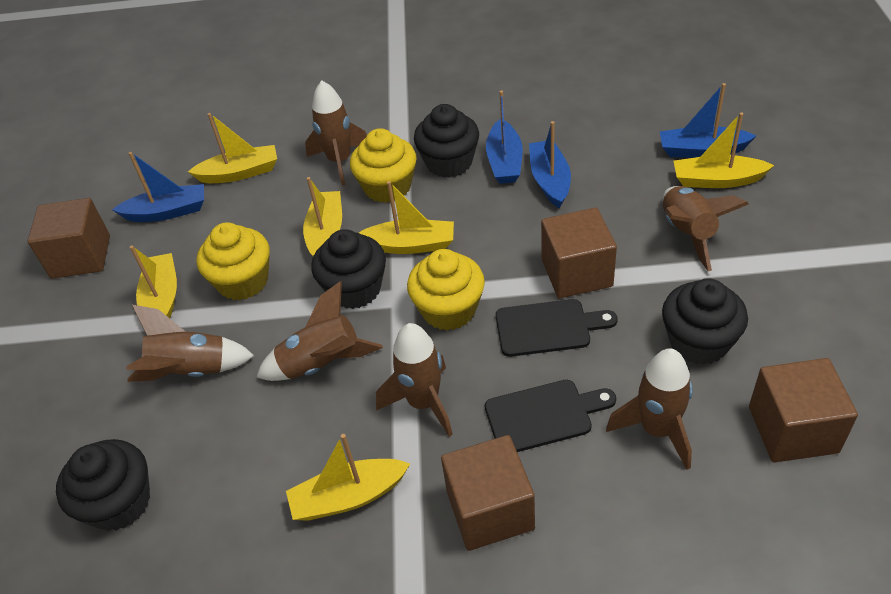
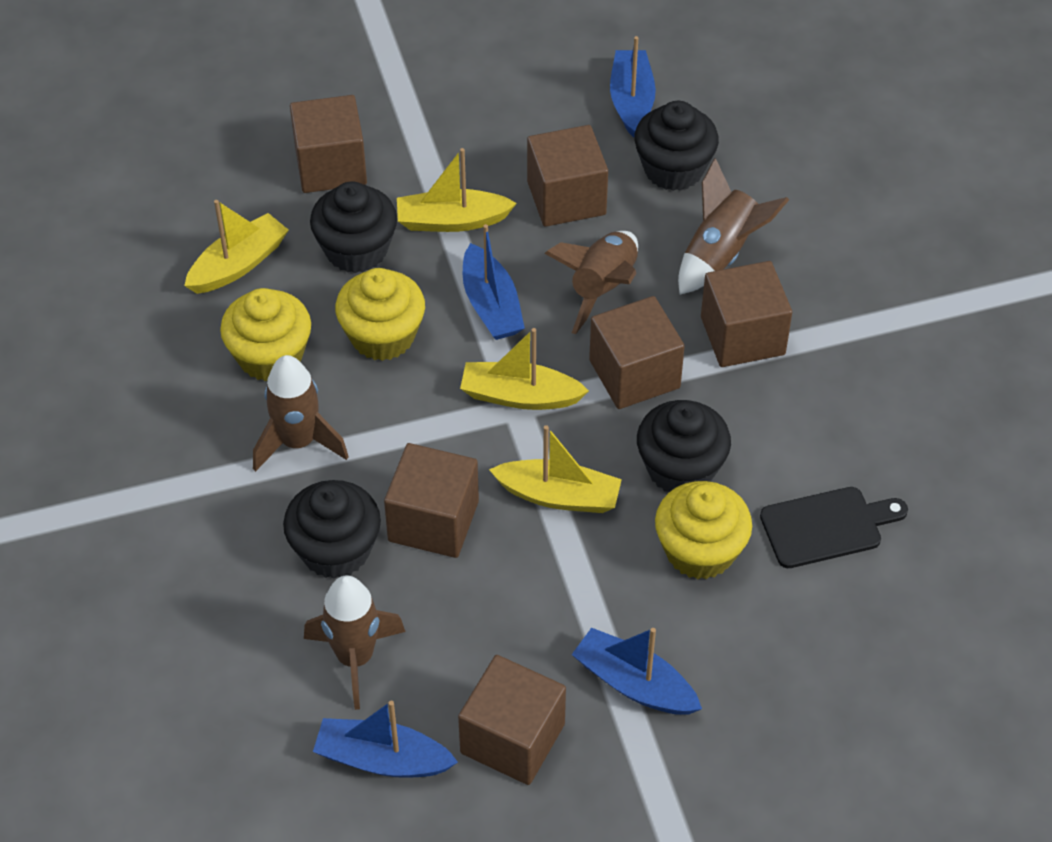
black cutting board: 2 -> 1
brown cube: 4 -> 6
brown rocket: 6 -> 4
yellow boat: 6 -> 4

